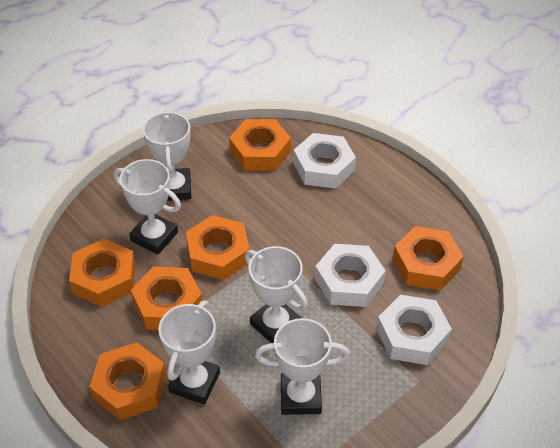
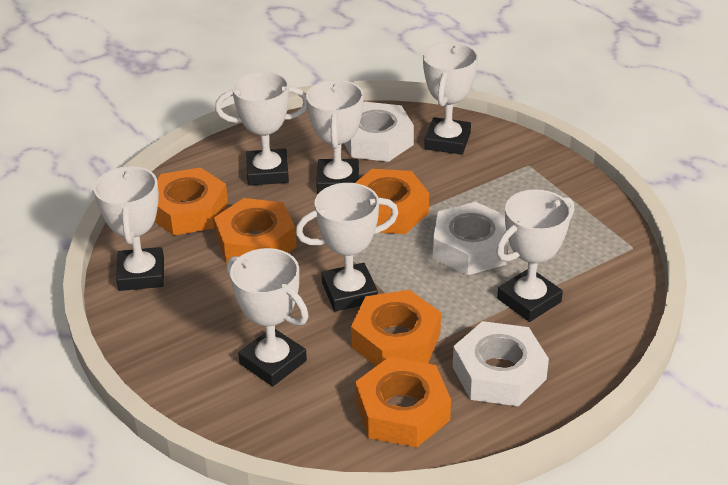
orange nut: 6 -> 5
white trophy: 5 -> 7

